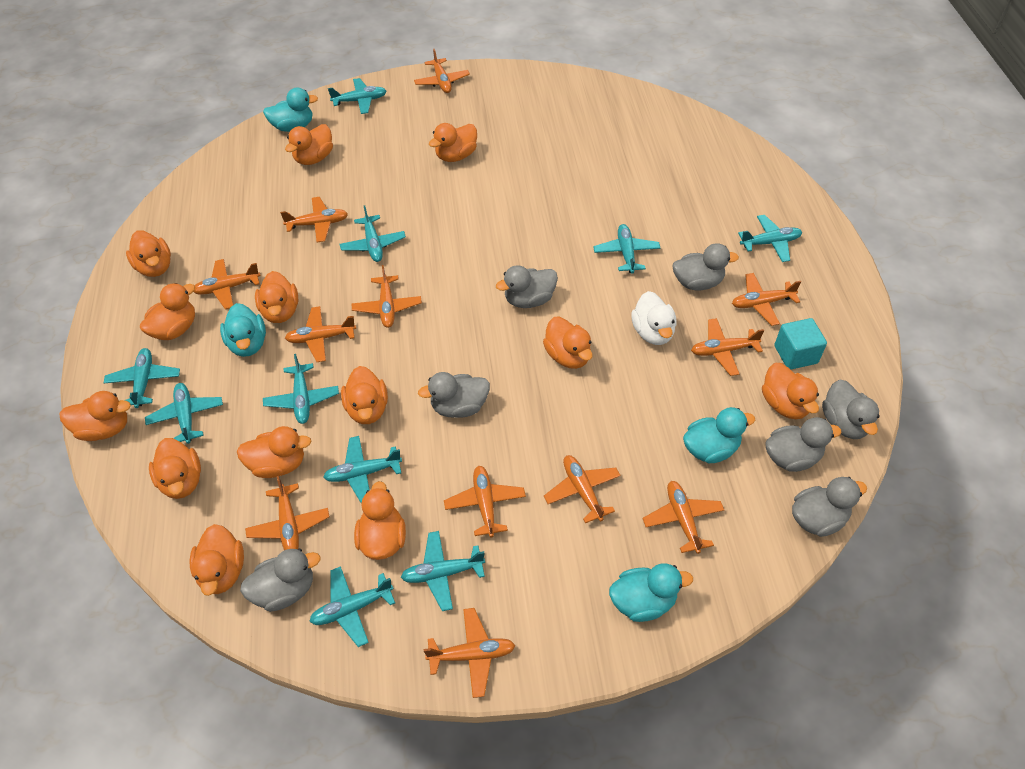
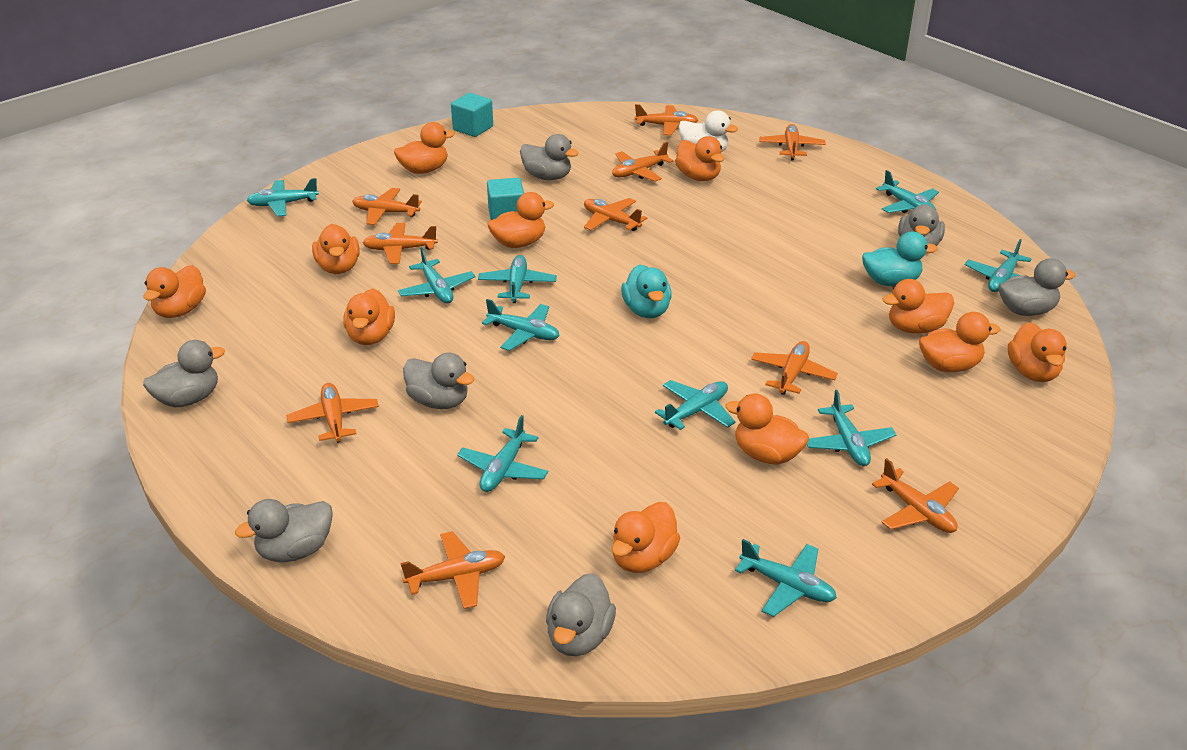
orange duck: 13 -> 11
orange plane: 12 -> 10
turquoise cube: 1 -> 2
turquoise duck: 4 -> 2

